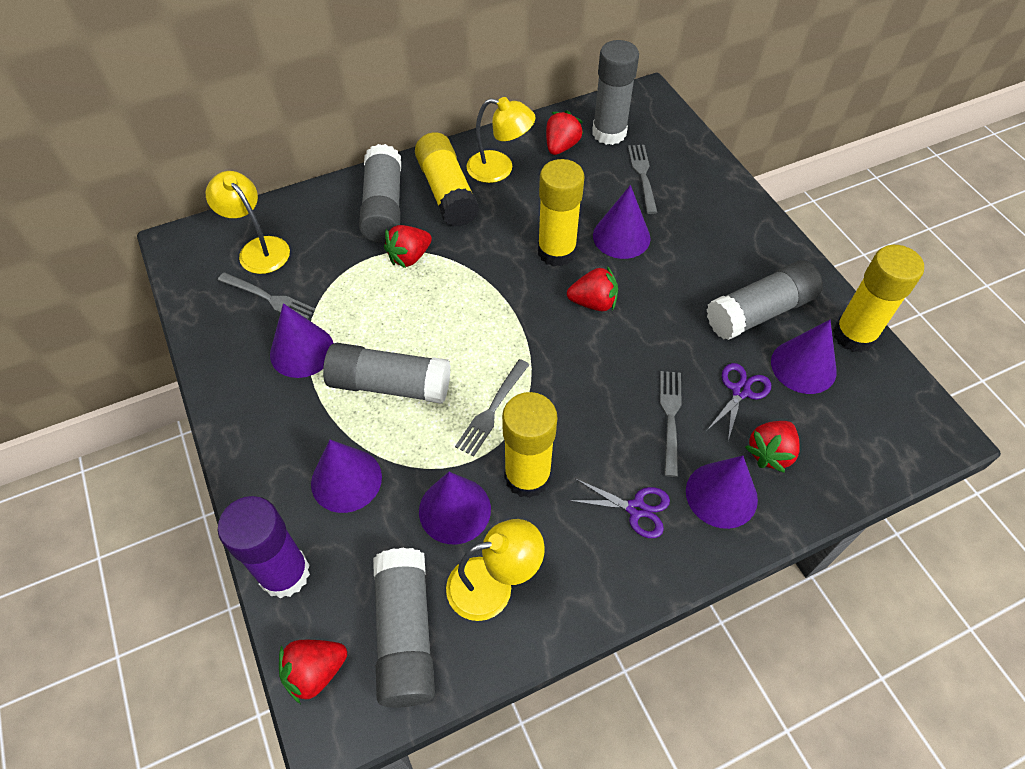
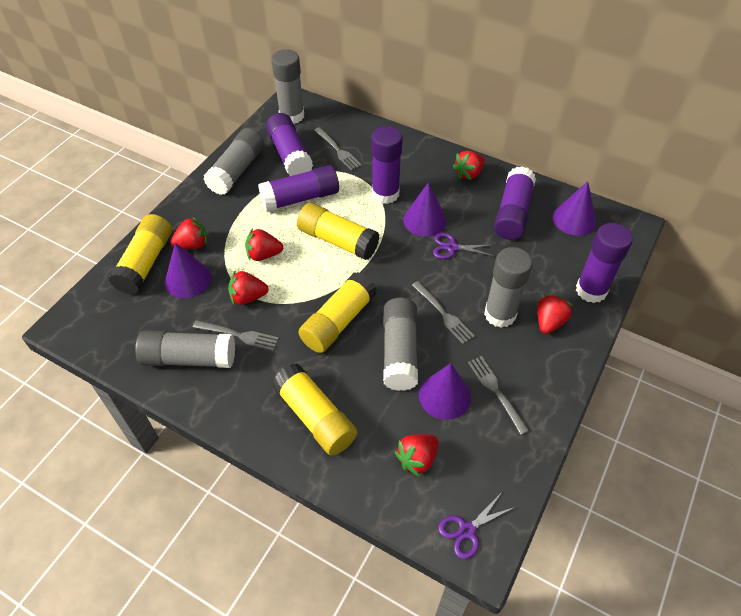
purple cone: 6 -> 4
purple glue stick: 1 -> 5
red strawberry: 5 -> 6
yellow lamp: 3 -> 0

